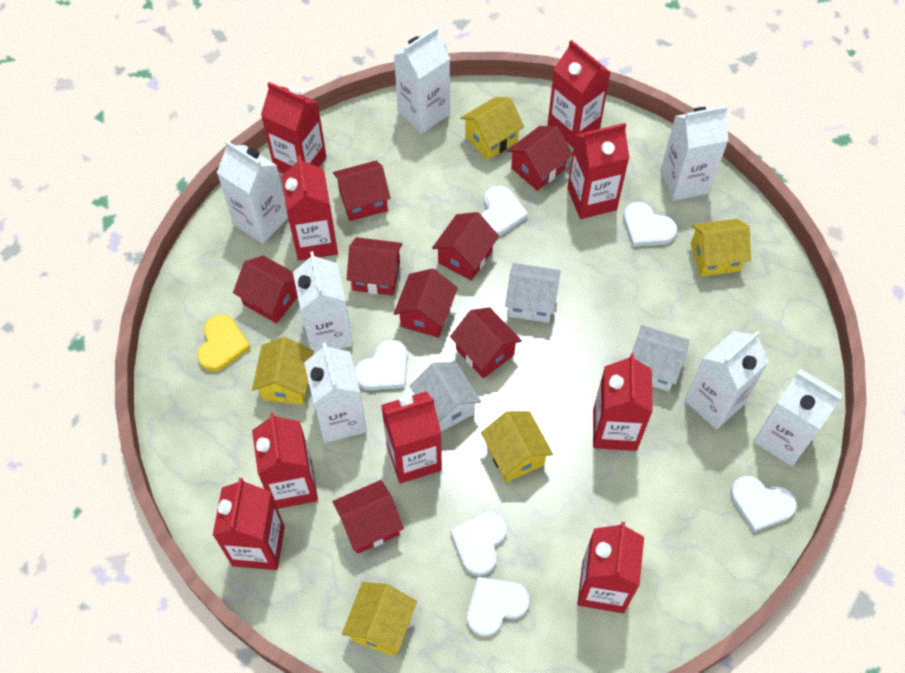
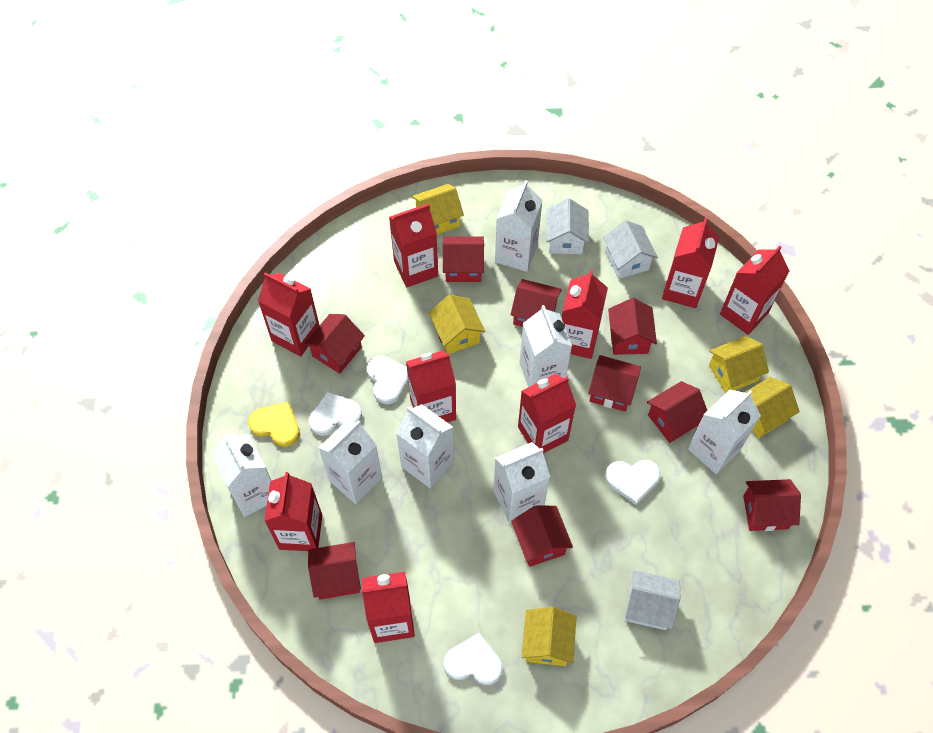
red house: 8 -> 9
white heart: 6 -> 4

